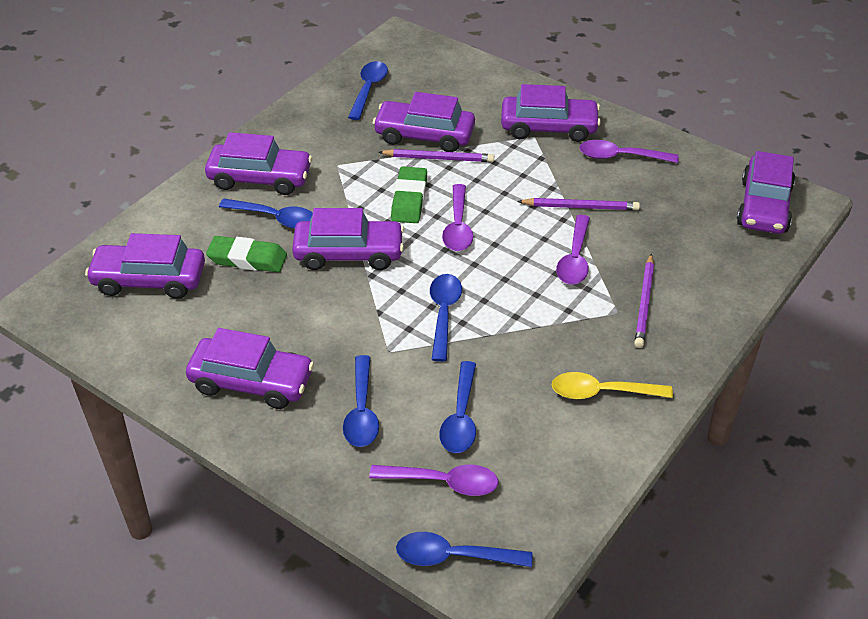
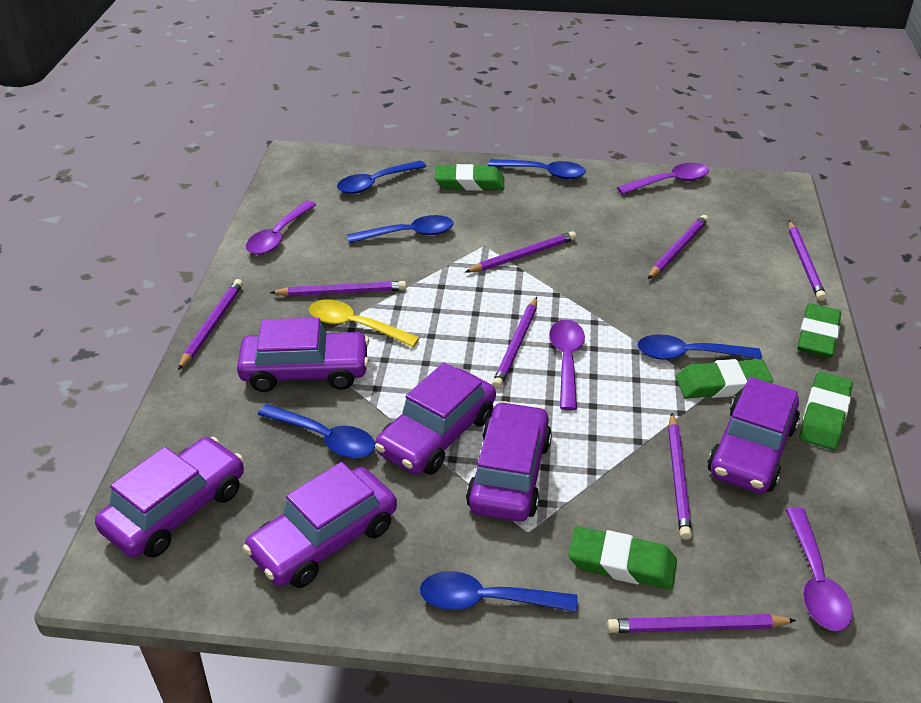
green eraser: 2 -> 5
purple car: 7 -> 6
purple pencil: 3 -> 8

